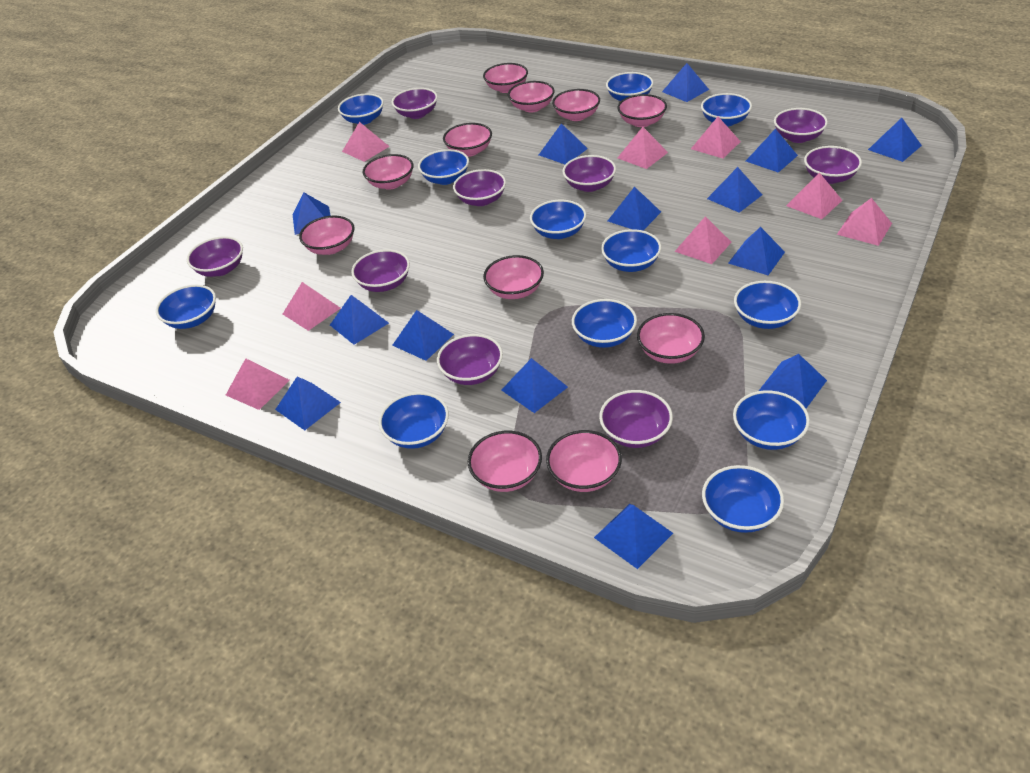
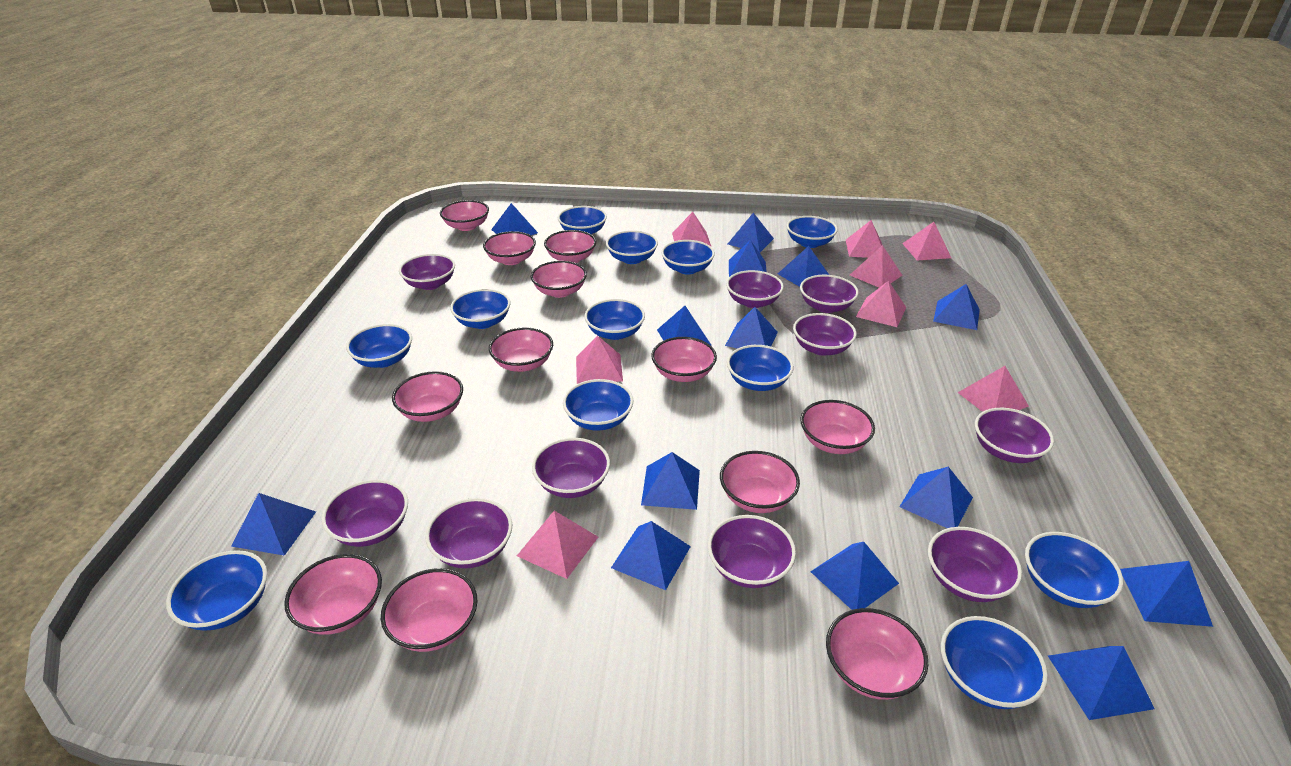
pink bowl: 11 -> 12
purple bowl: 9 -> 10

